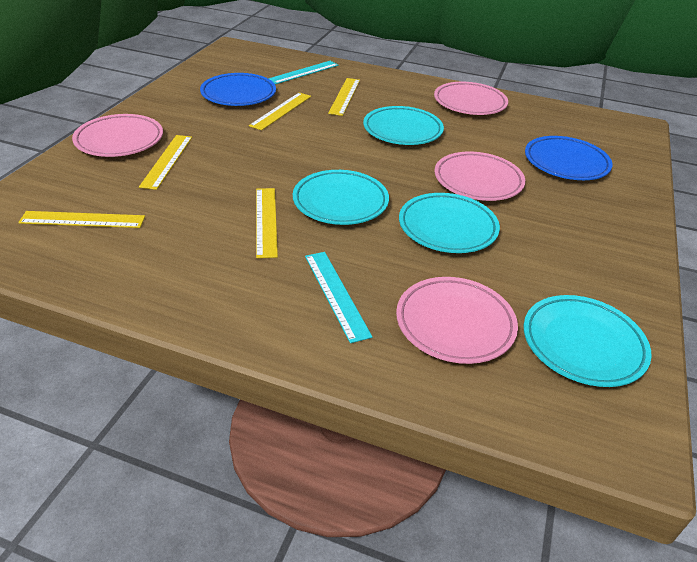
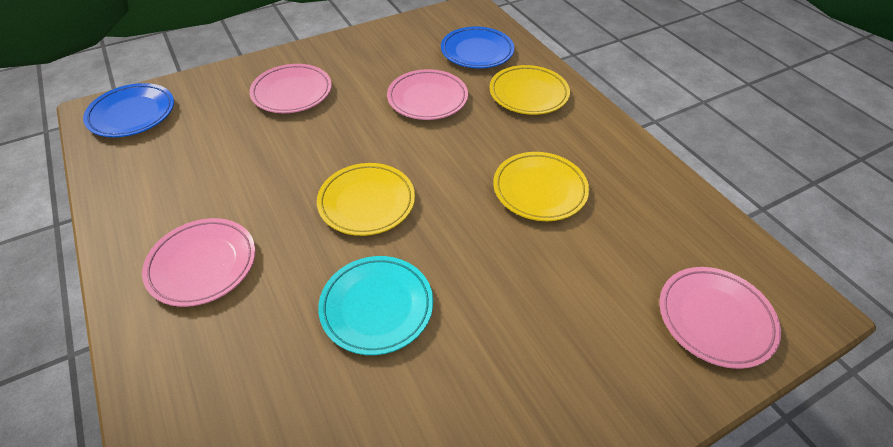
turquoise plate: 4 -> 1
turquoise ruler: 2 -> 0
yellow plate: 0 -> 3
yellow ruler: 5 -> 0

